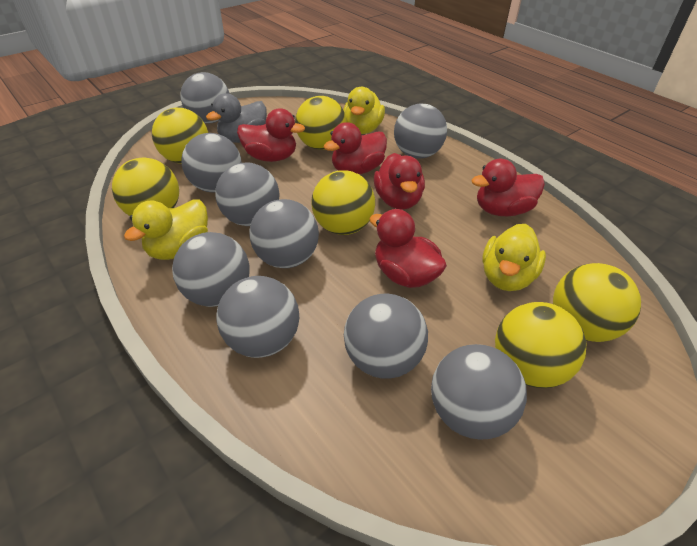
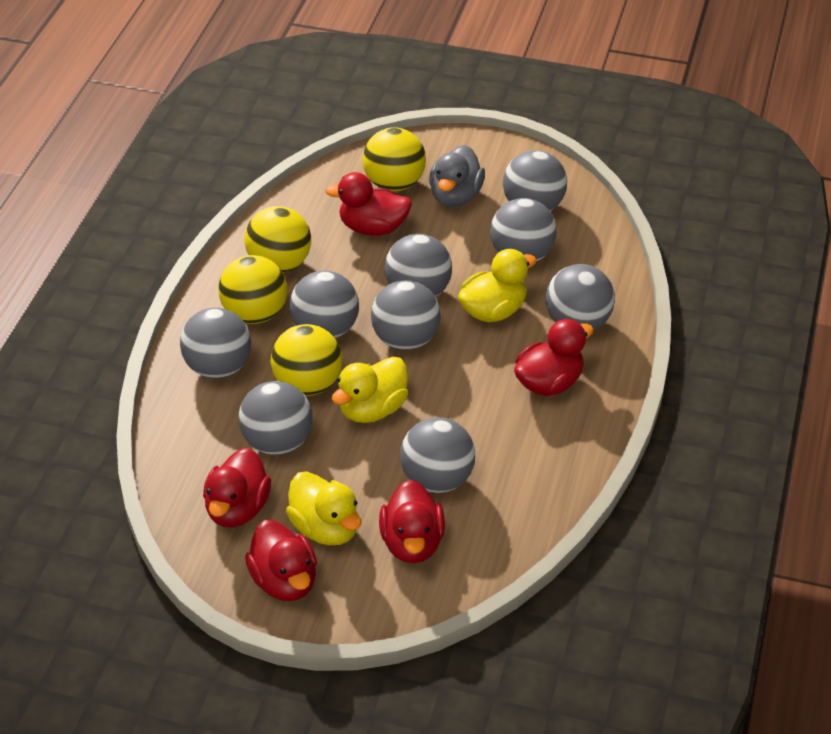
yellow ball: 6 -> 4

